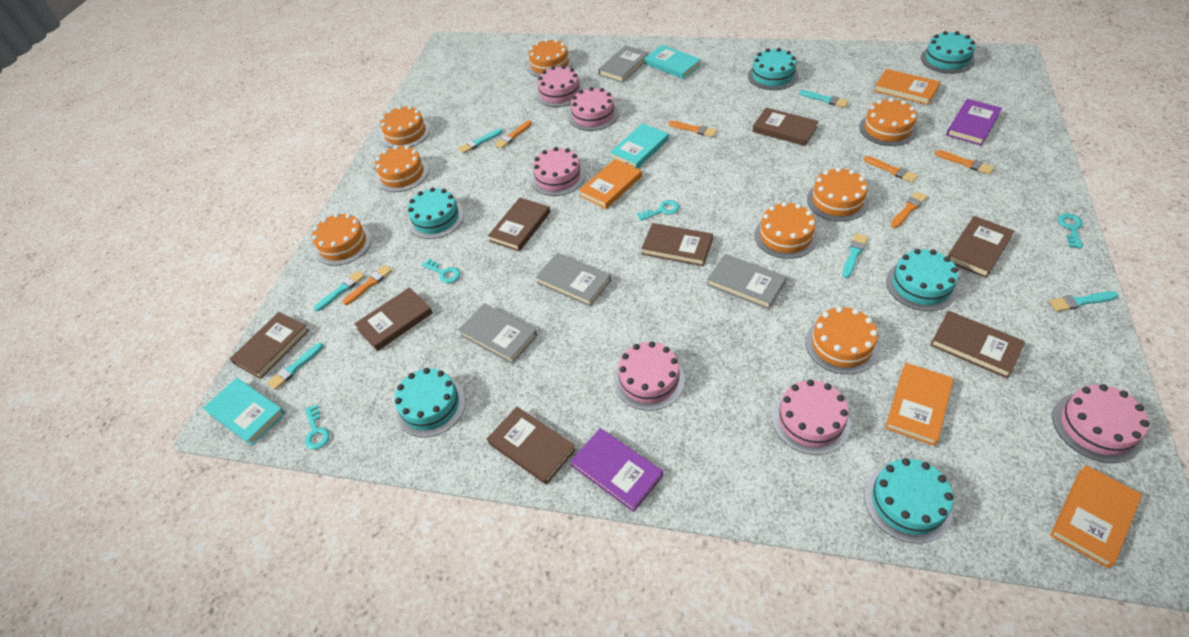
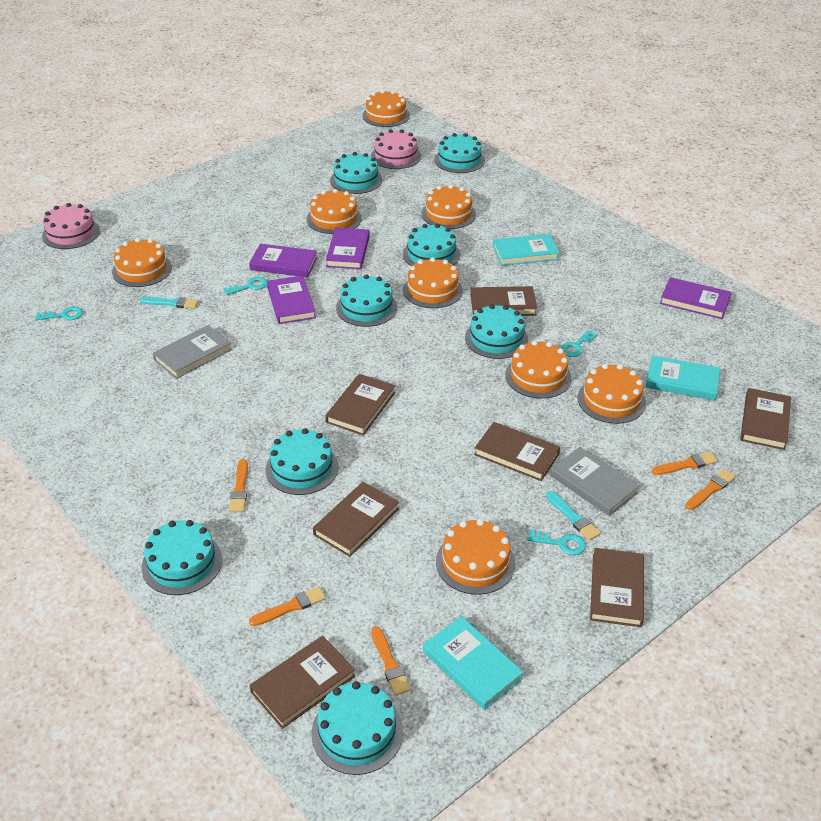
brown book: 8 -> 7
grey book: 4 -> 2
orange book: 4 -> 0
orange brush: 6 -> 5
pink cake: 6 -> 2
purple book: 2 -> 4
turquoise brush: 6 -> 2
turquoise cake: 6 -> 8

